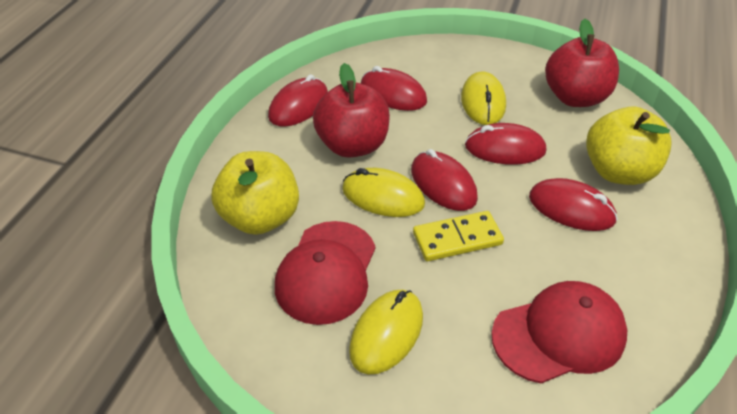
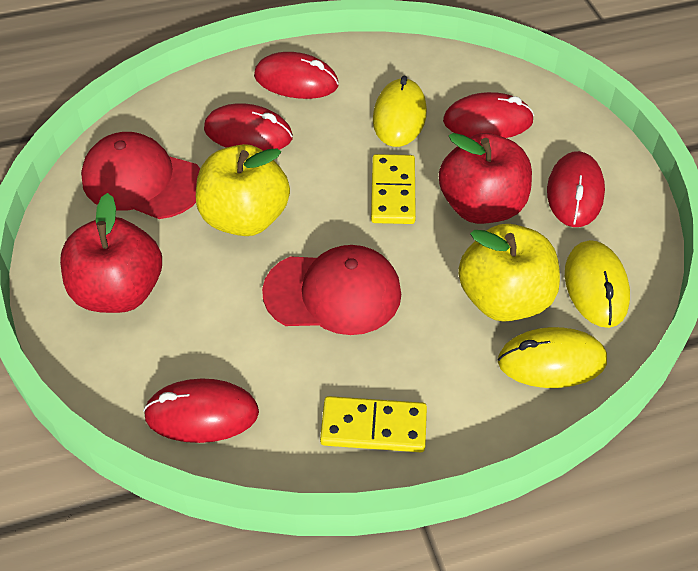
yellow domino: 1 -> 2

